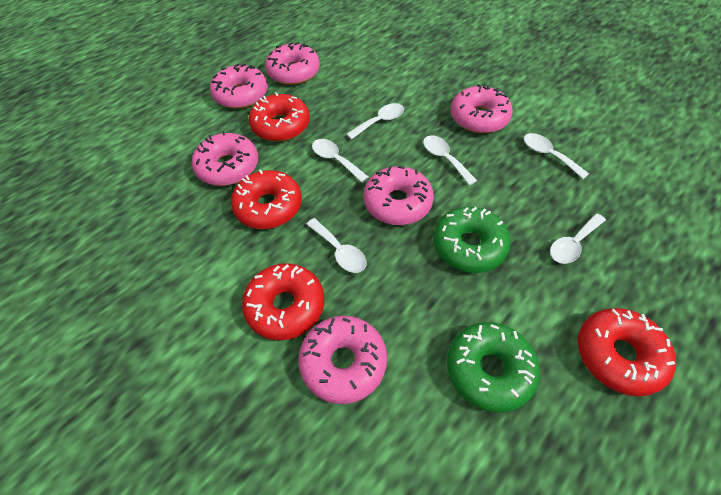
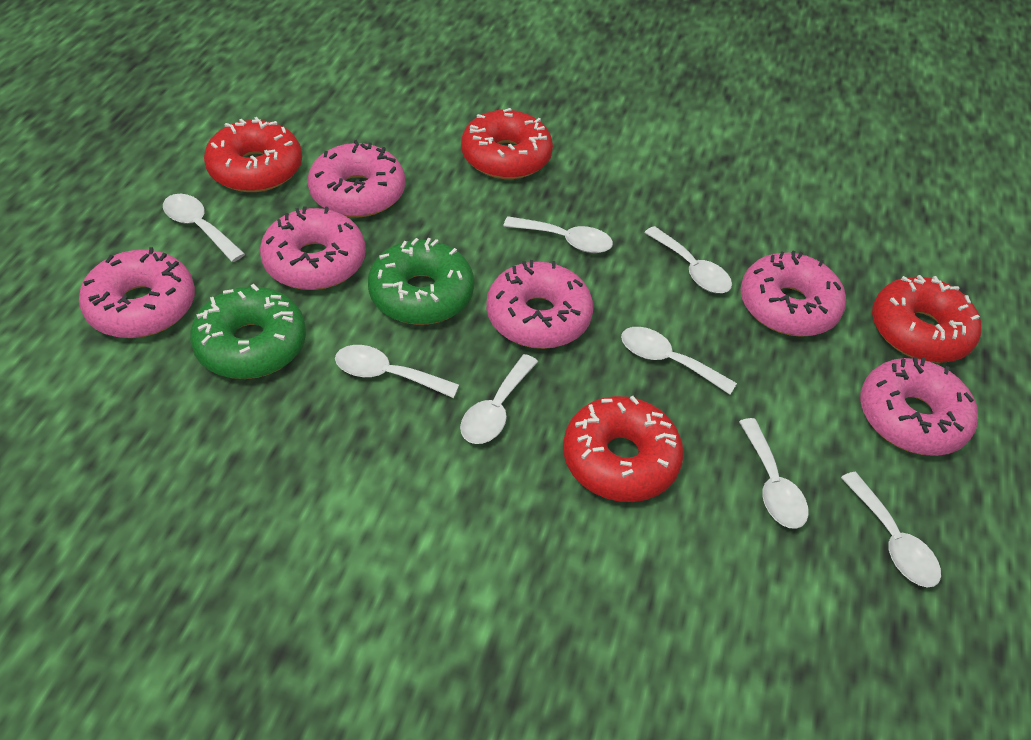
white spoon: 6 -> 8

